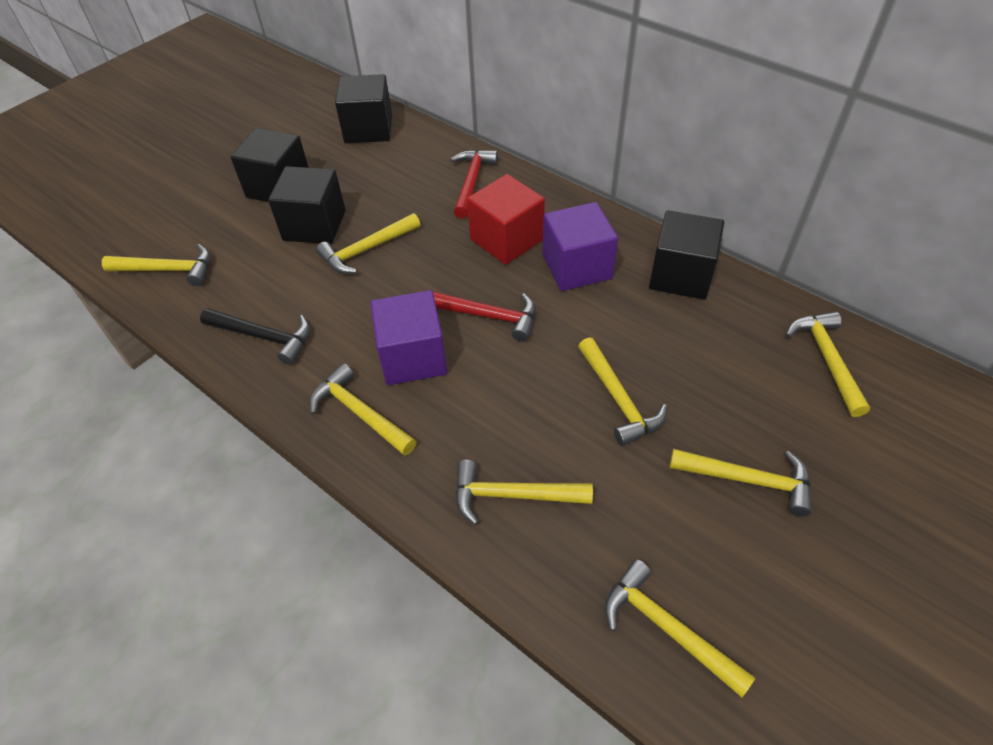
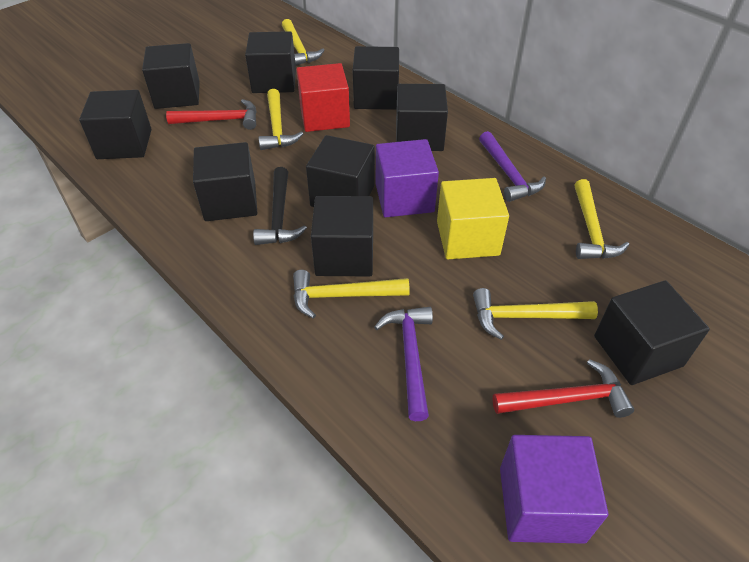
black cube: 4 -> 9
purple hammer: 0 -> 2
yellow cube: 0 -> 1
yellow hammer: 8 -> 5

